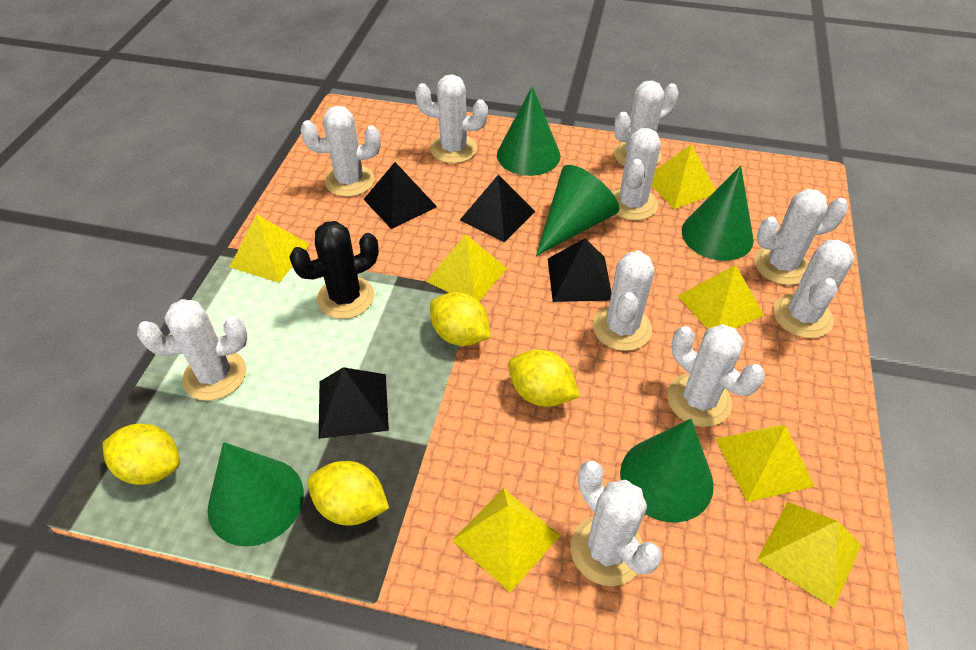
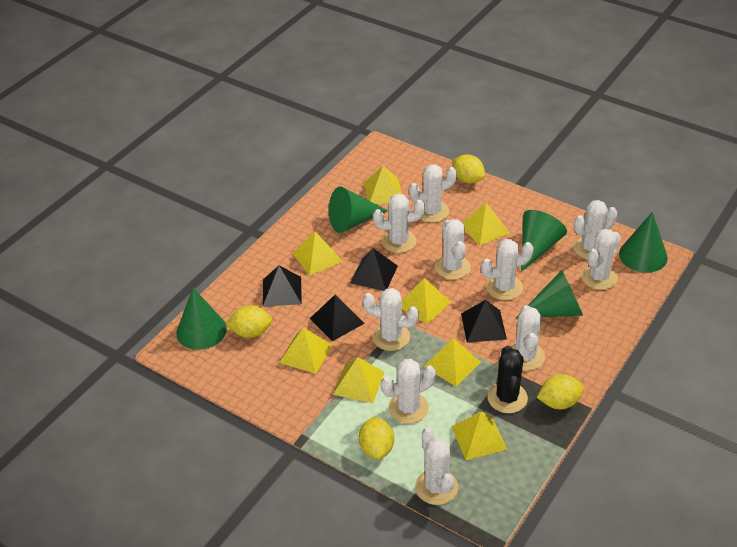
yellow pyramid: 7 -> 8

